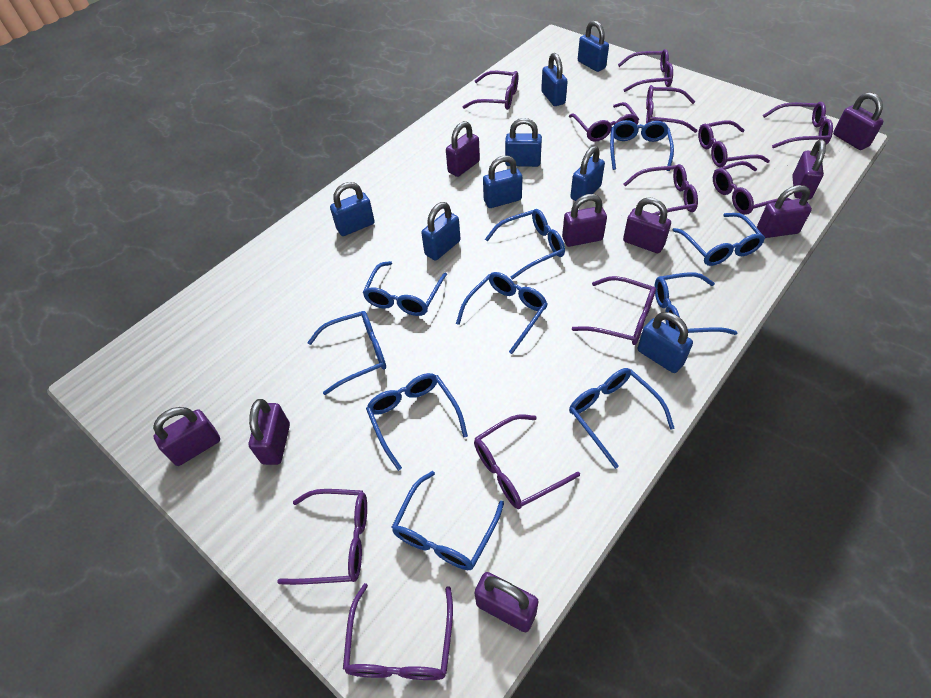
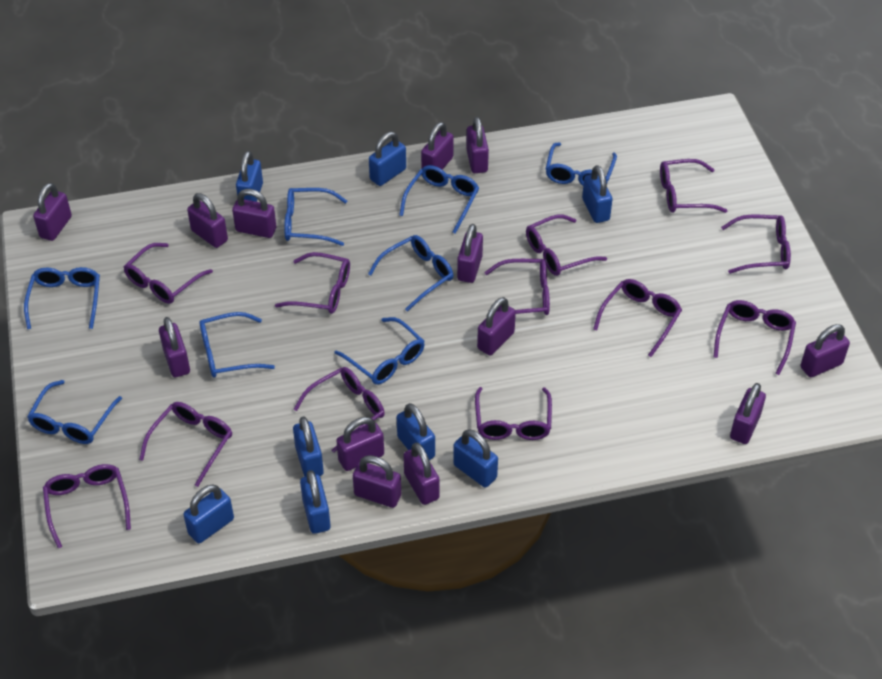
blue glasses: 10 -> 8
purple padlock: 9 -> 13

